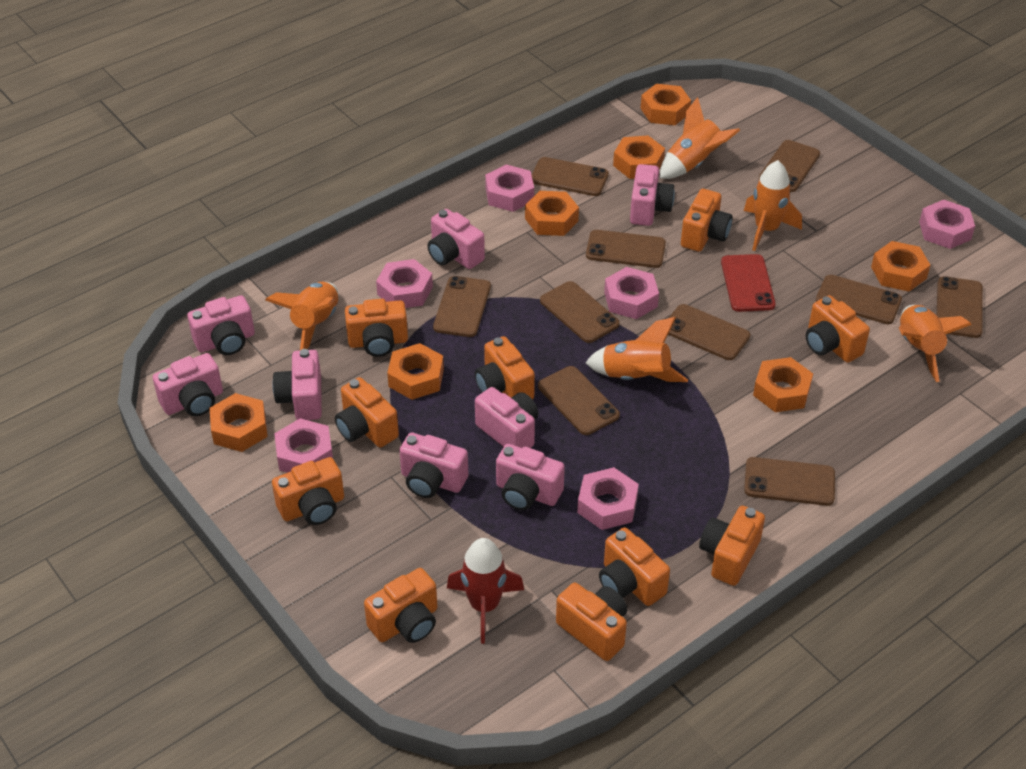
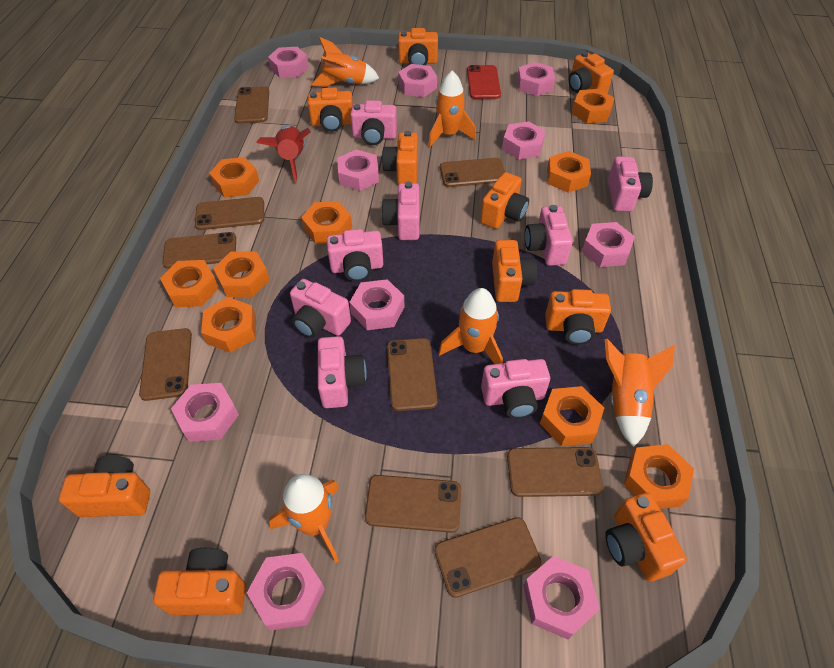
brown phone: 10 -> 9
orange nut: 7 -> 9
pink nut: 6 -> 10

